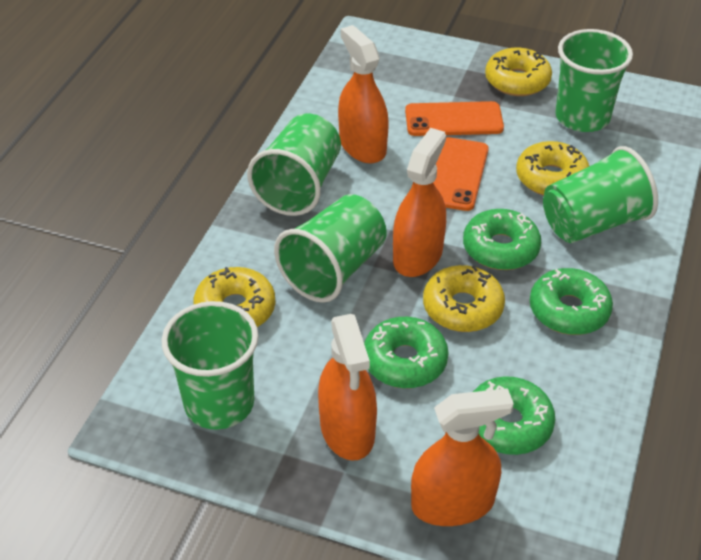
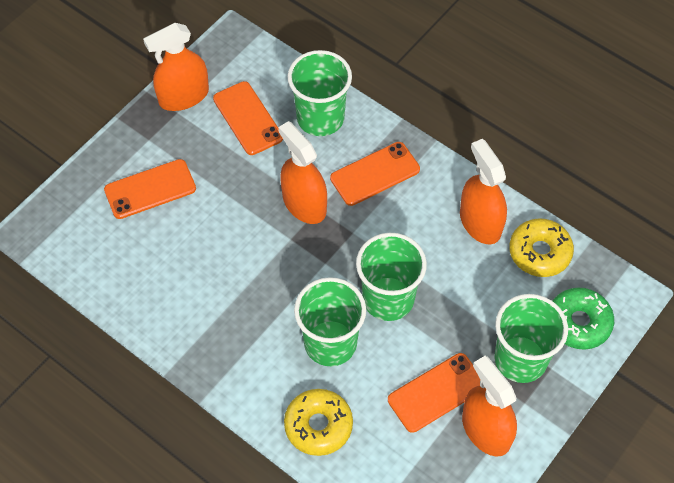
green cup: 5 -> 4
green donut: 4 -> 1
orange phone: 2 -> 4
yellow donut: 4 -> 2

